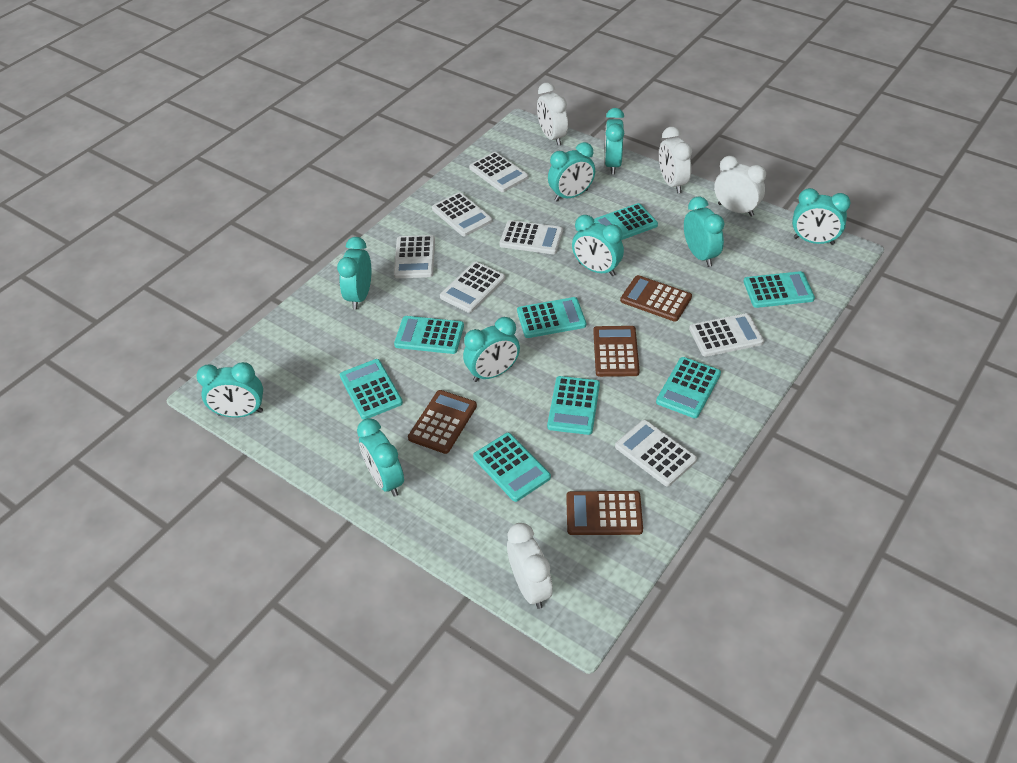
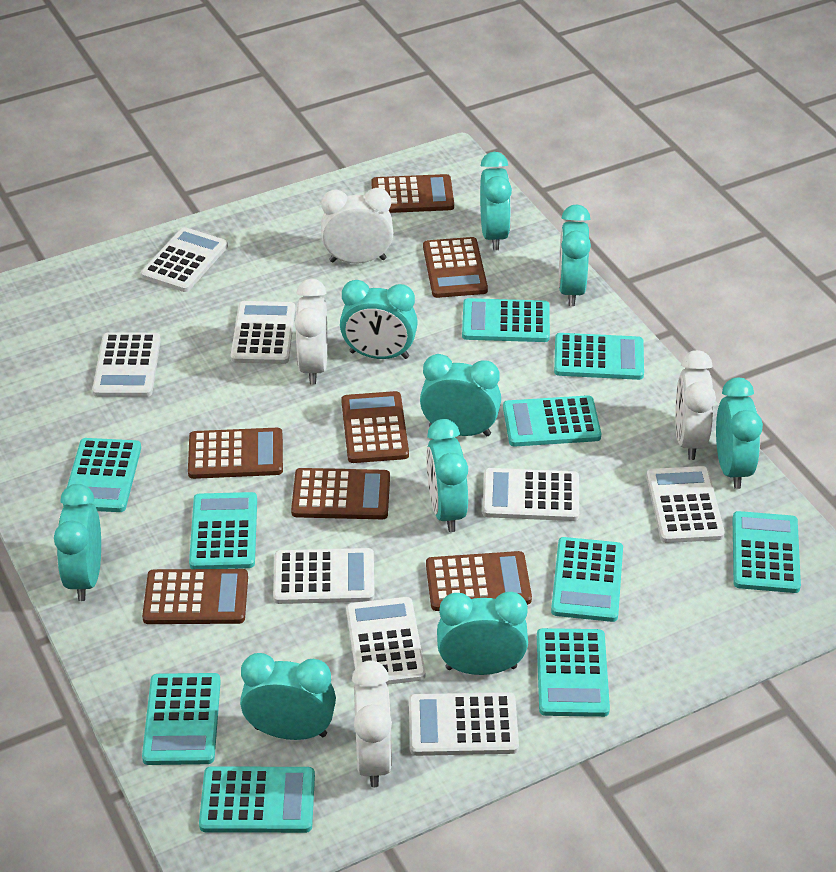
brown calculator: 4 -> 7
turquoise calculator: 8 -> 10
white calculator: 7 -> 8

